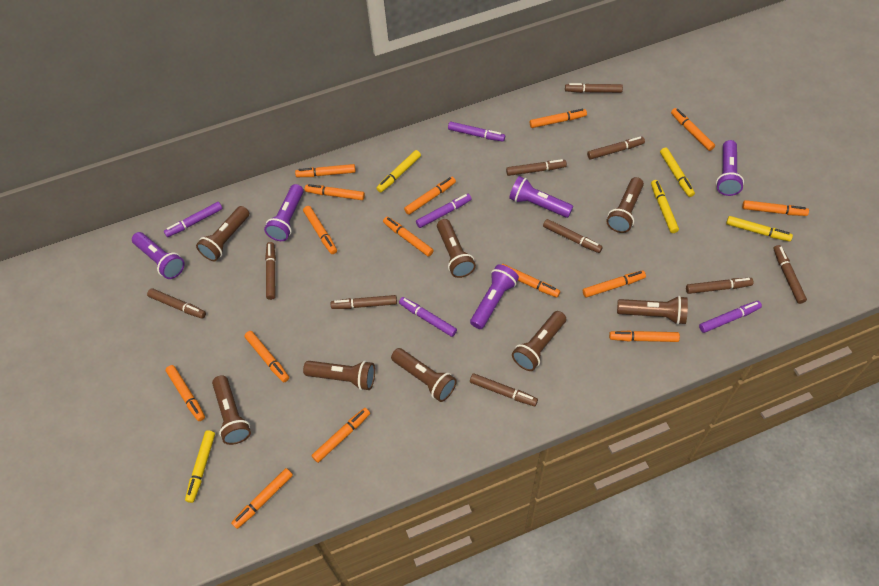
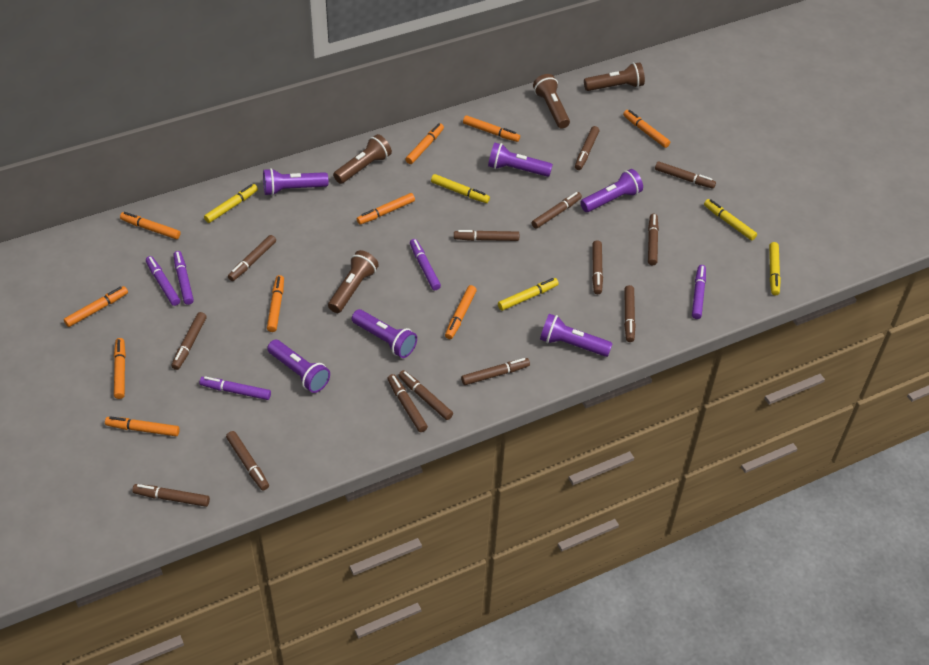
brown flashlight: 8 -> 4
brown marker: 10 -> 14
orange marker: 15 -> 10
purple flashlight: 5 -> 6

